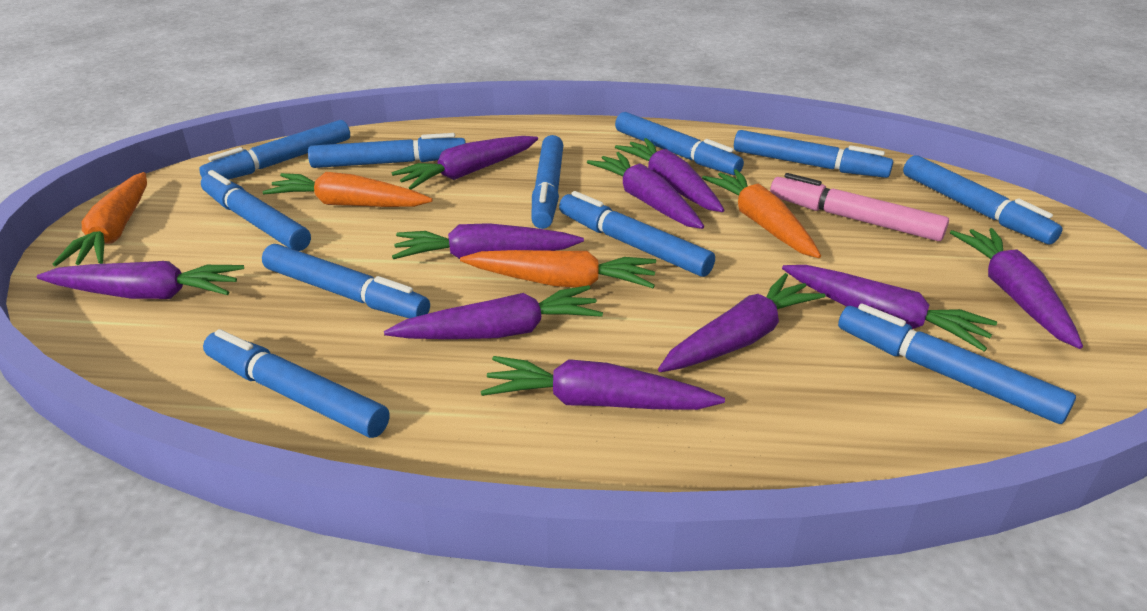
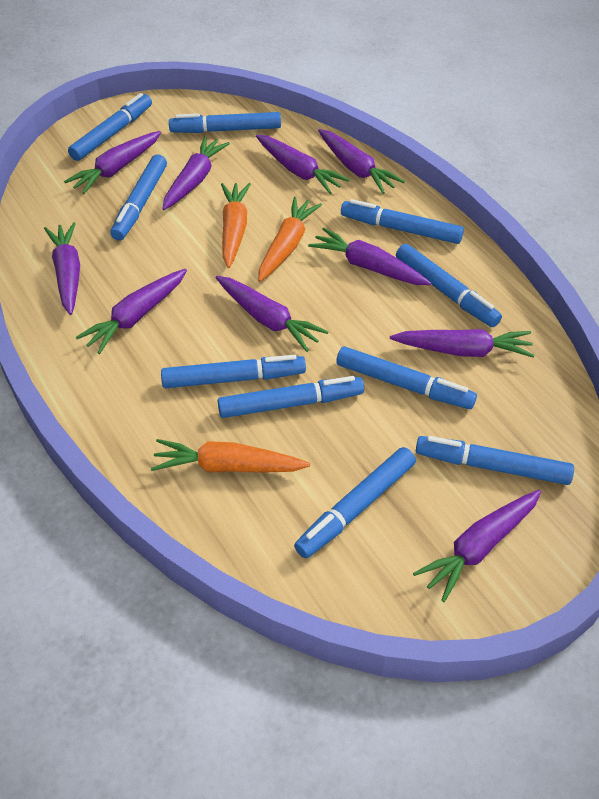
blue marker: 11 -> 10
orange carrot: 4 -> 3
pink marker: 1 -> 0

